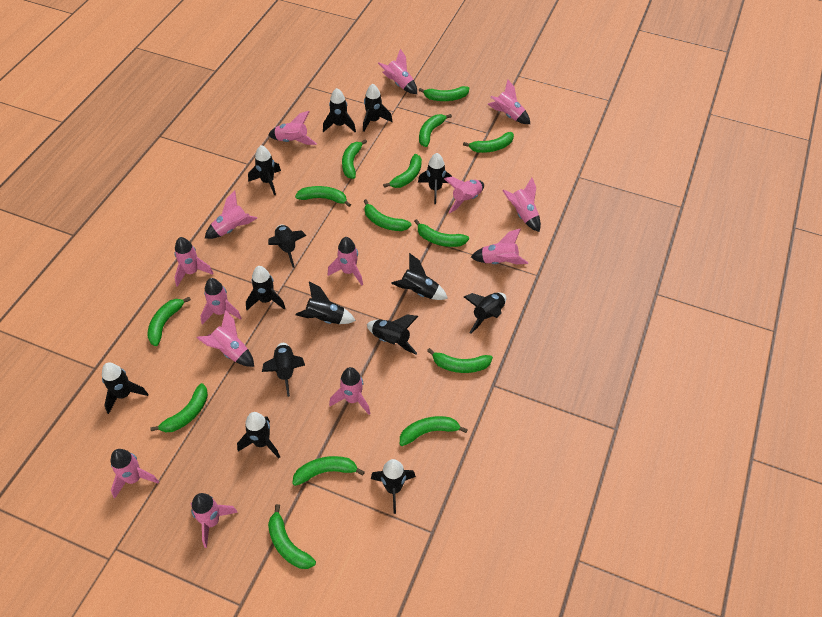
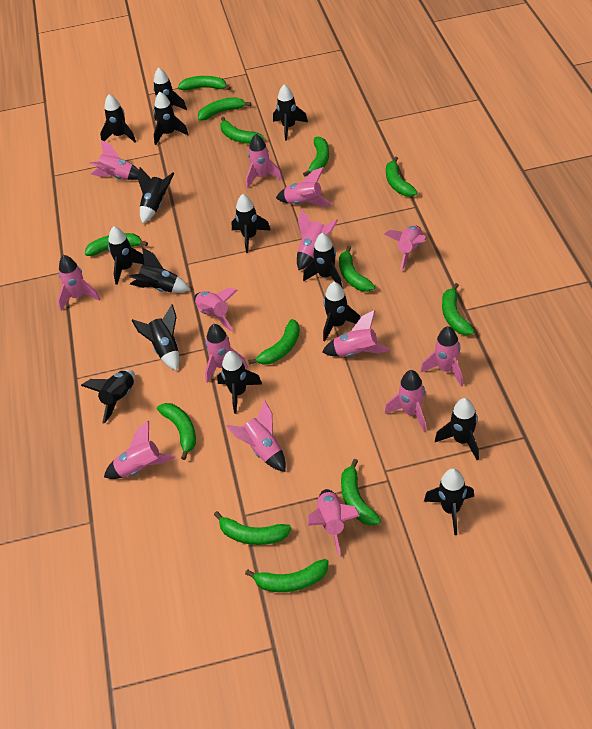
black rocket: 14 -> 15
green banana: 14 -> 13

